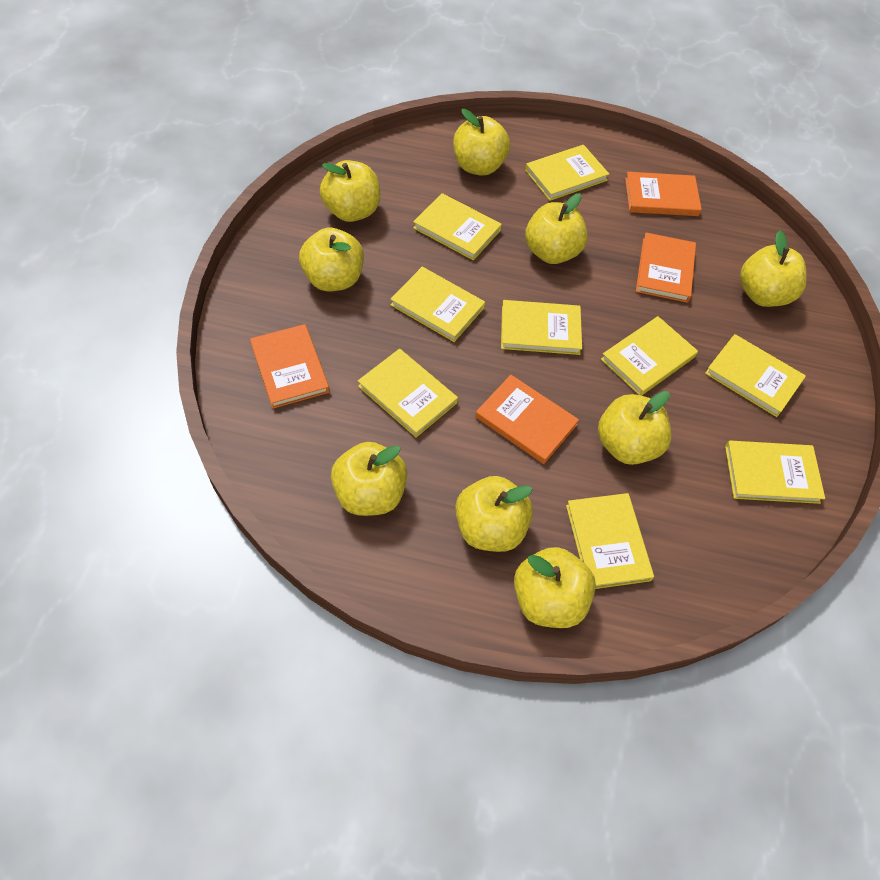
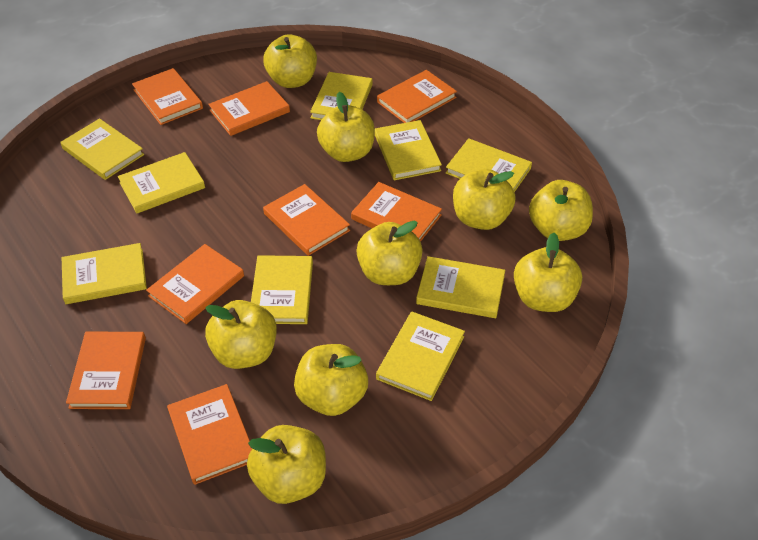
orange book: 4 -> 8

